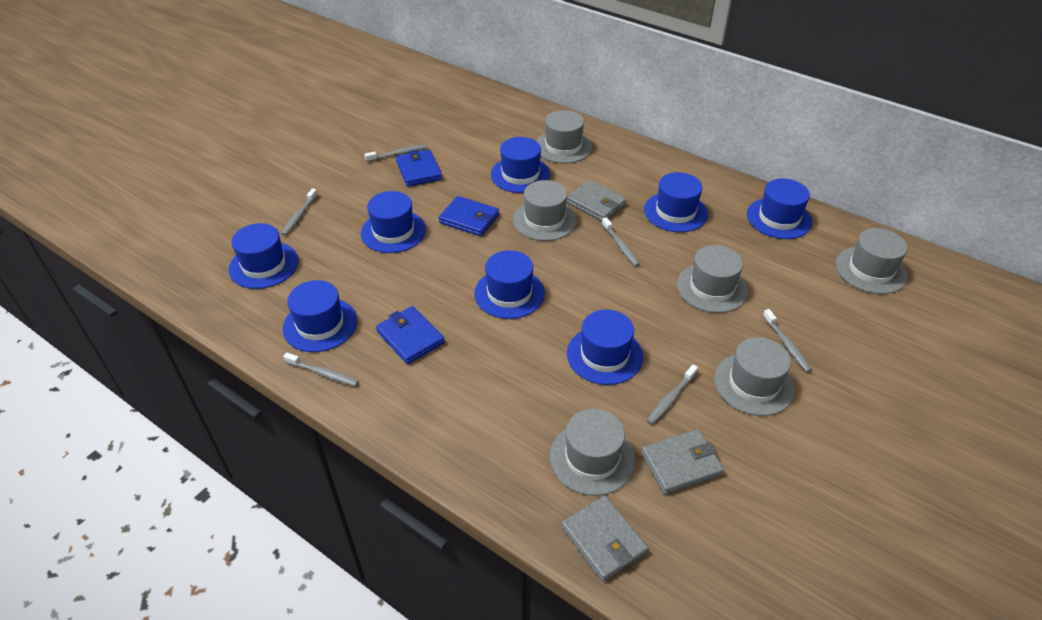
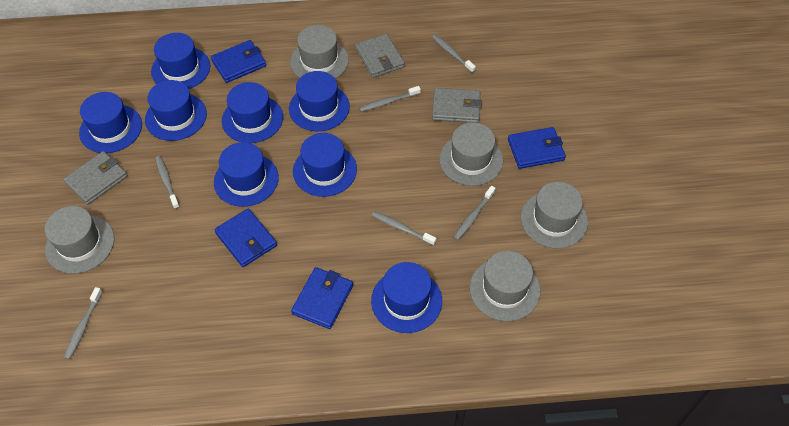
blue wallet: 3 -> 4
grey hat: 6 -> 5

